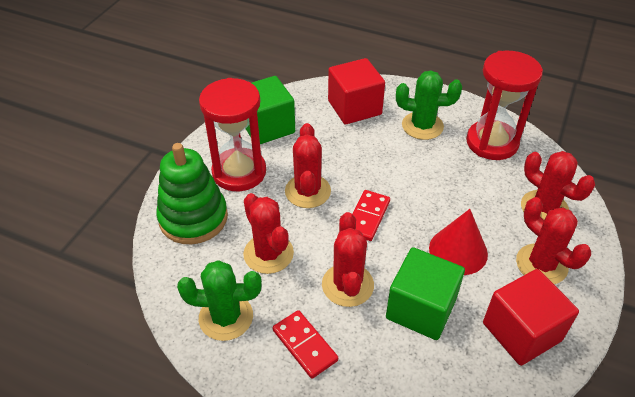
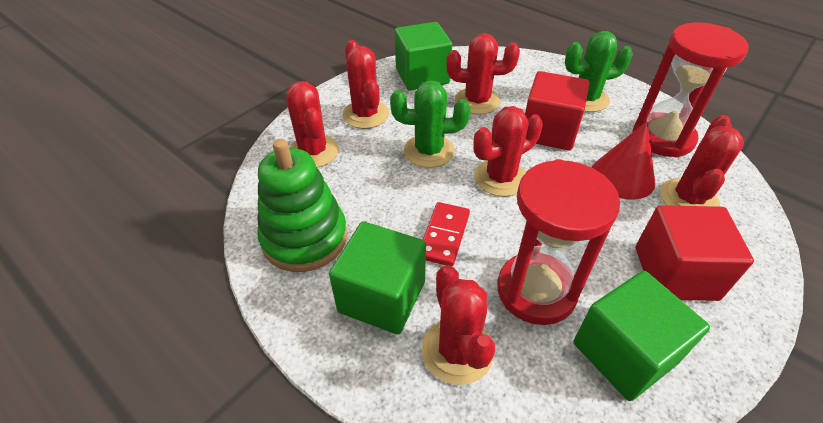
green cube: 2 -> 3
red cactus: 5 -> 6
red domino: 2 -> 1

